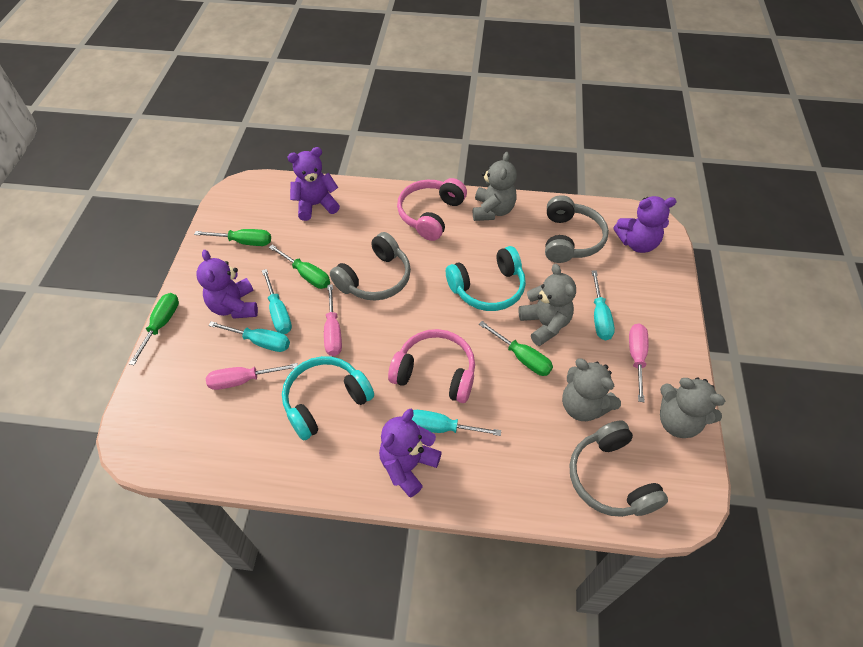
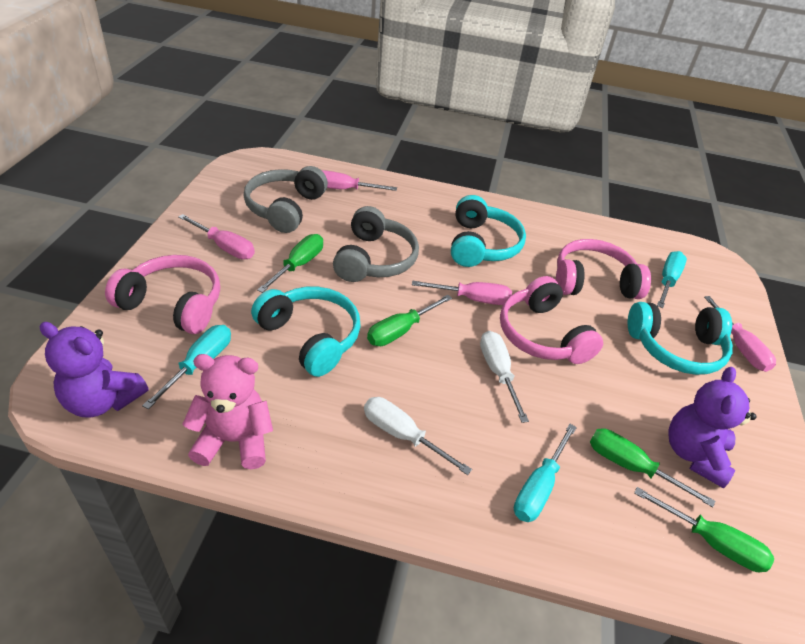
grey headphones: 3 -> 2
grey teddy bear: 4 -> 0
pink headphones: 2 -> 3
pink screwdriver: 3 -> 4
pink teddy bear: 0 -> 1
purple teddy bear: 4 -> 2
turquoise headphones: 2 -> 3
turquoise screwdriver: 4 -> 3
white screwdriver: 0 -> 2

